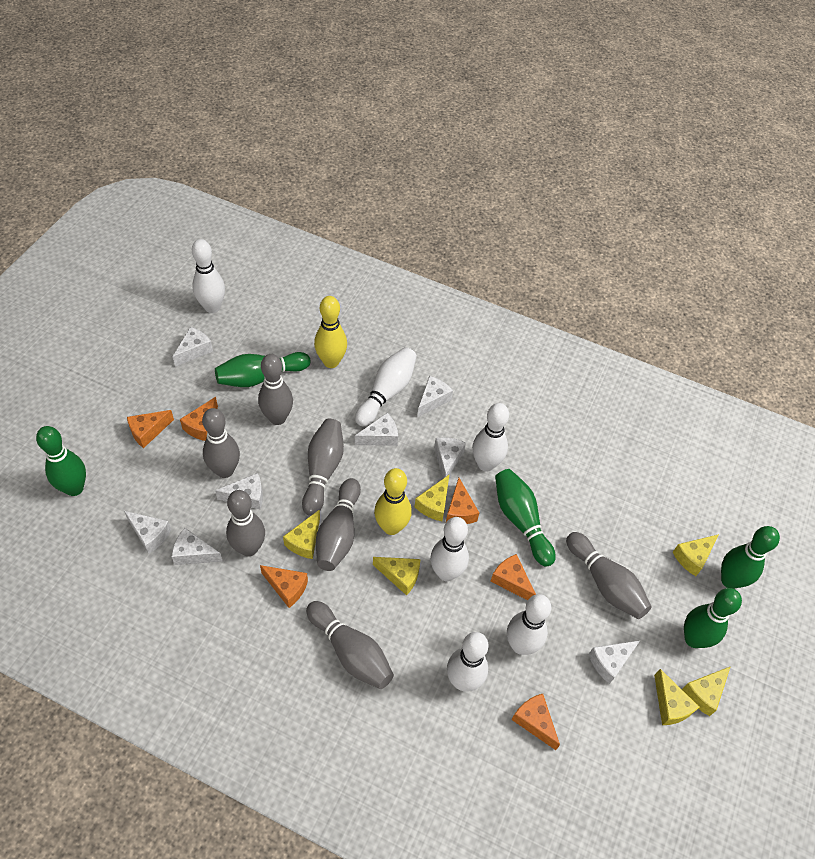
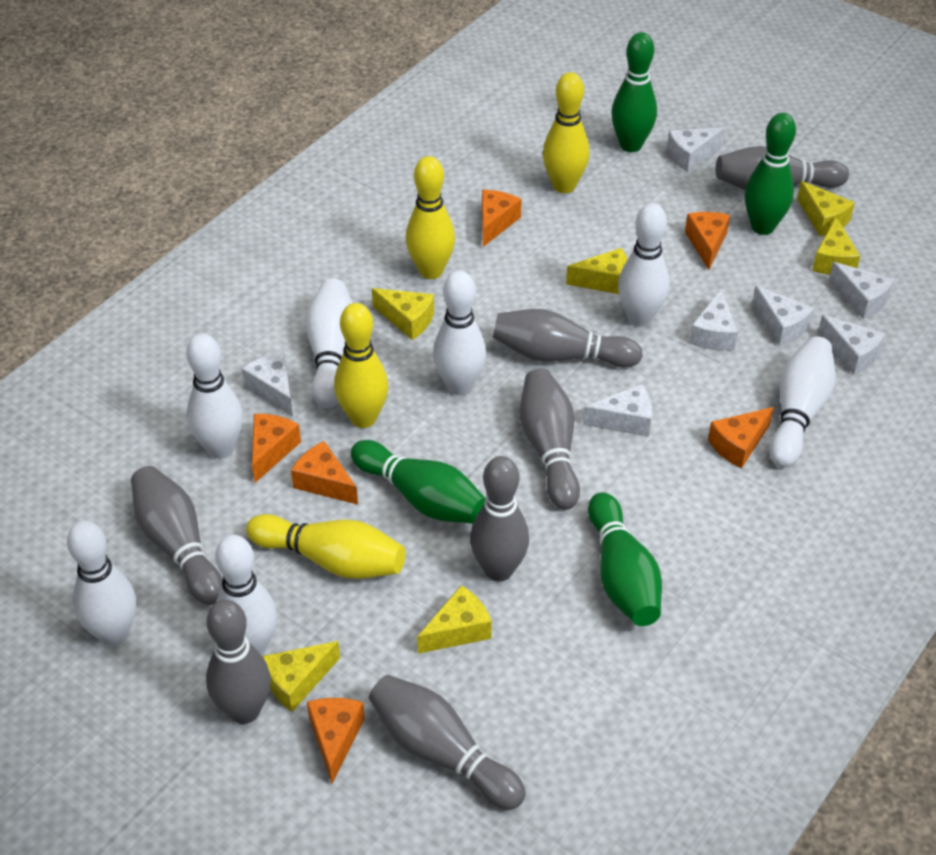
green bowling pin: 5 -> 4
white bowling pin: 6 -> 7
white cheese: 8 -> 7
yellow bowling pin: 2 -> 4

